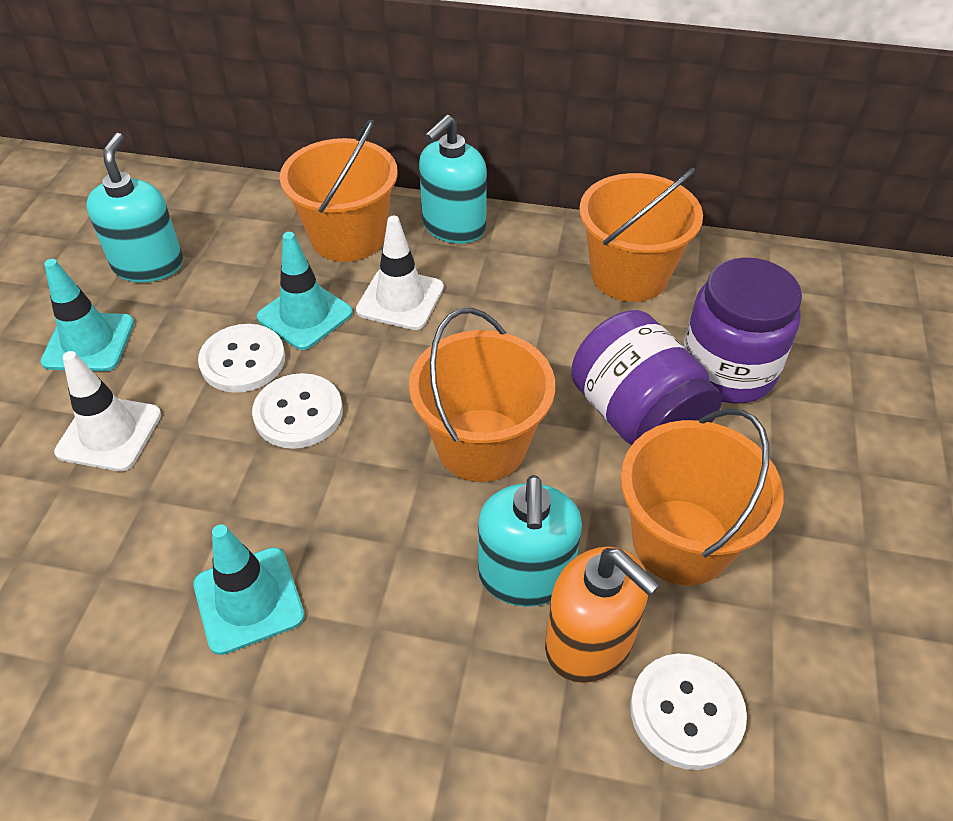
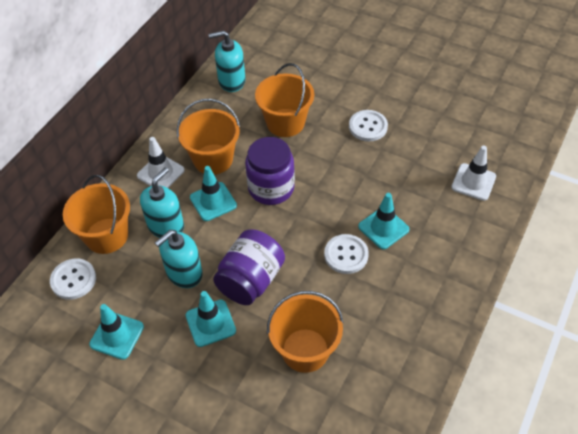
orange soap dispenser: 1 -> 0
turquoise traffic cone: 3 -> 4

